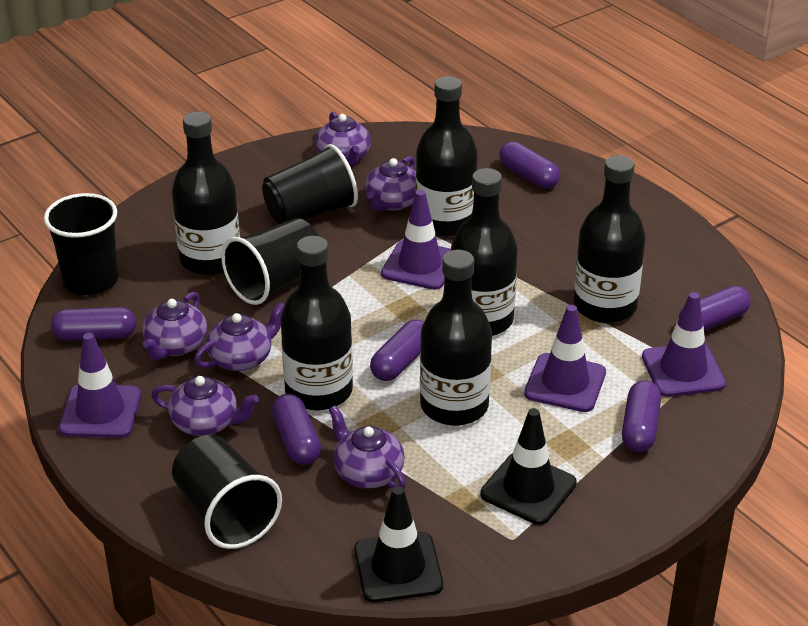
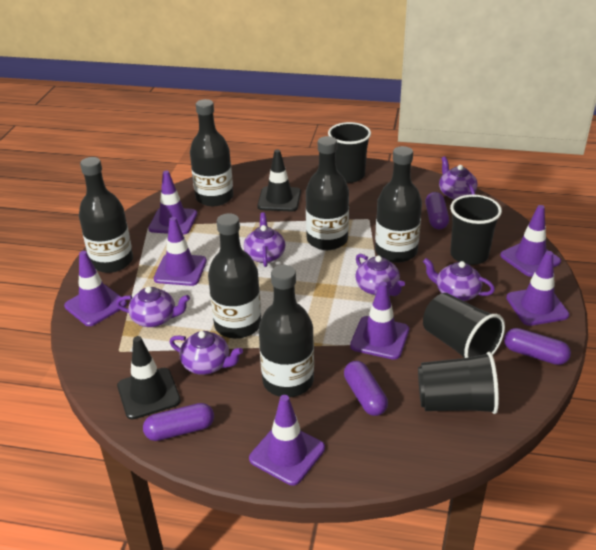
purple capsule: 6 -> 4
purple traffic cone: 4 -> 7

